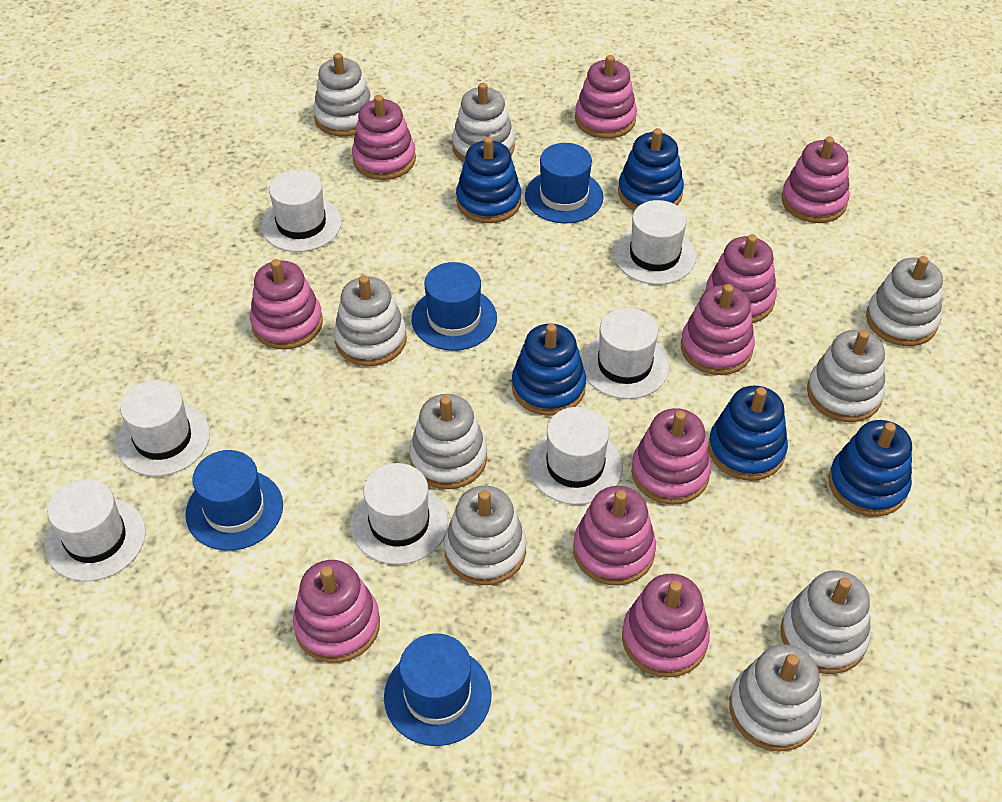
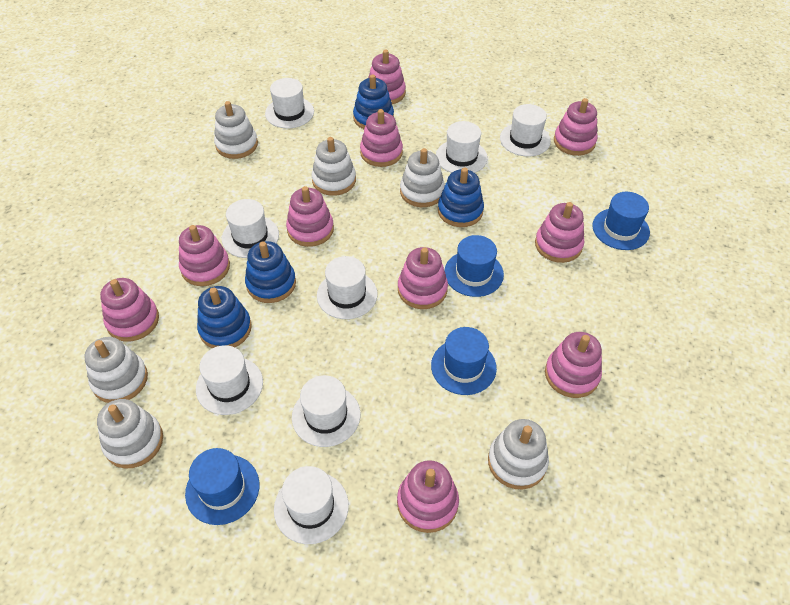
blue stacking toy: 5 -> 4
white hat: 7 -> 8
white stacking toy: 9 -> 6

